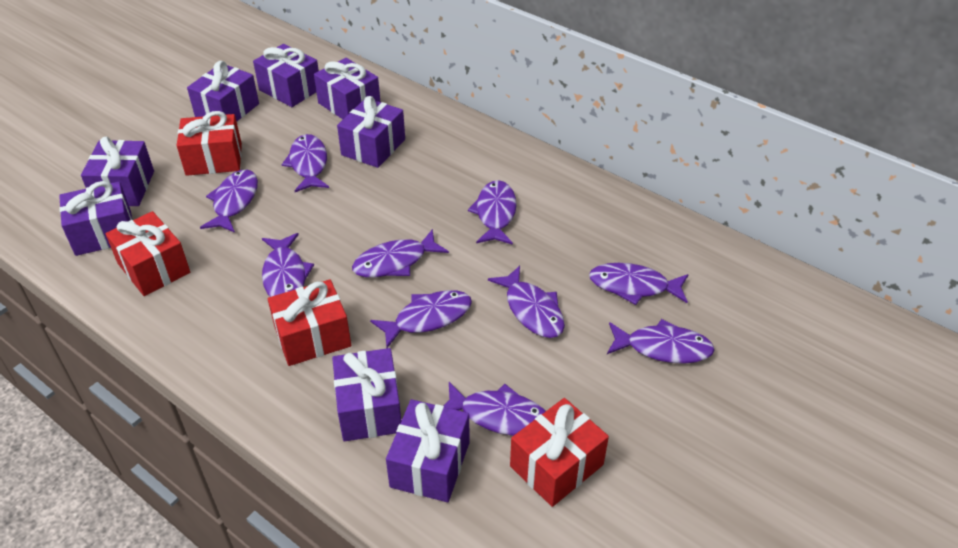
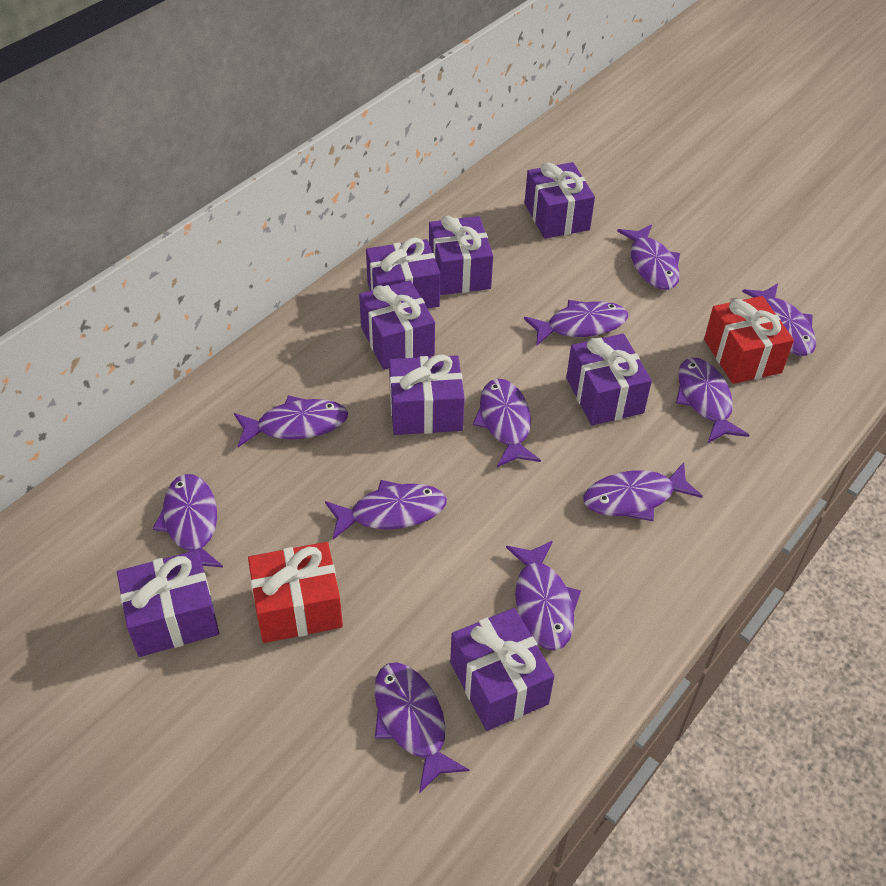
purple fish: 10 -> 11
red gift: 4 -> 2

